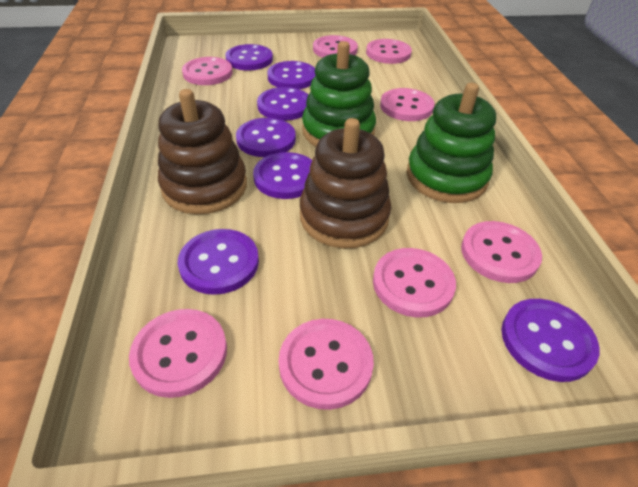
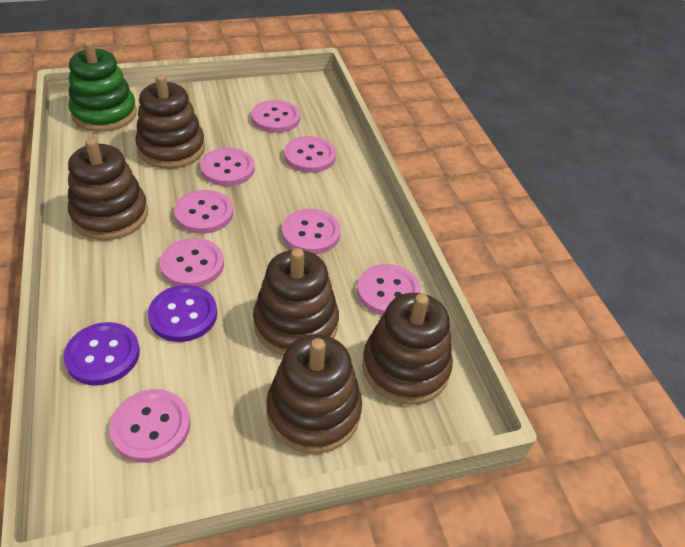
brown stacking toy: 2 -> 5
green stacking toy: 2 -> 1
purple button: 7 -> 2

